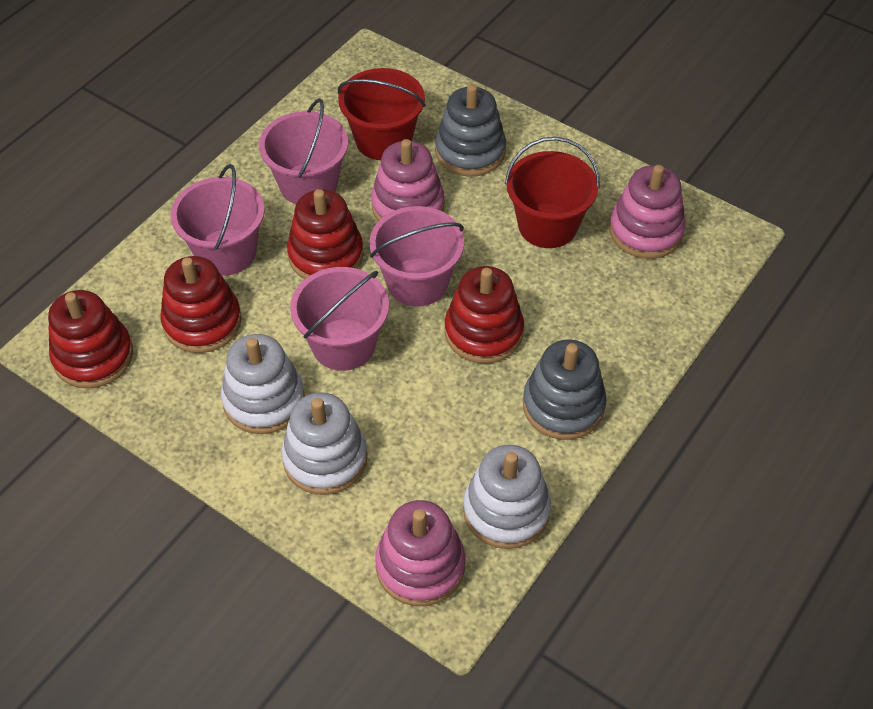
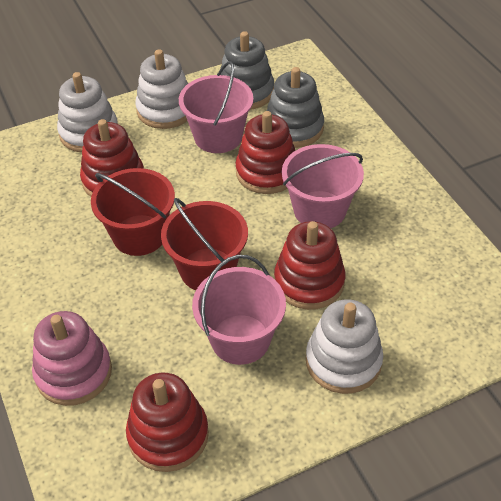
pink bucket: 4 -> 3
pink stacking toy: 3 -> 1

